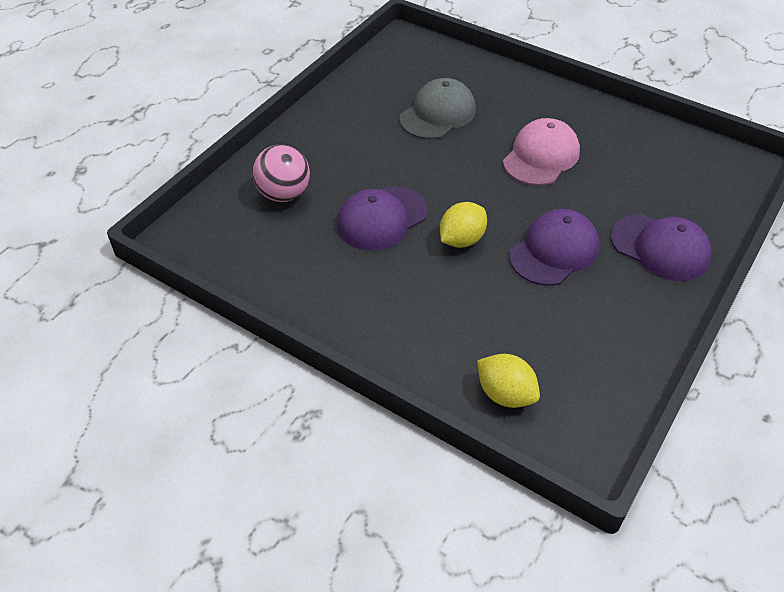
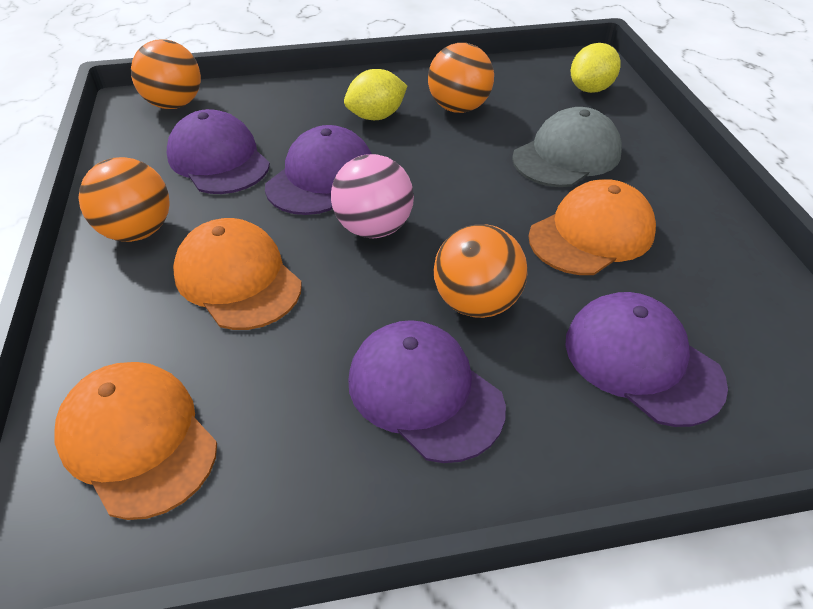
orange ball: 0 -> 4
orange cap: 0 -> 3
pink cap: 1 -> 0
purple cap: 3 -> 4

